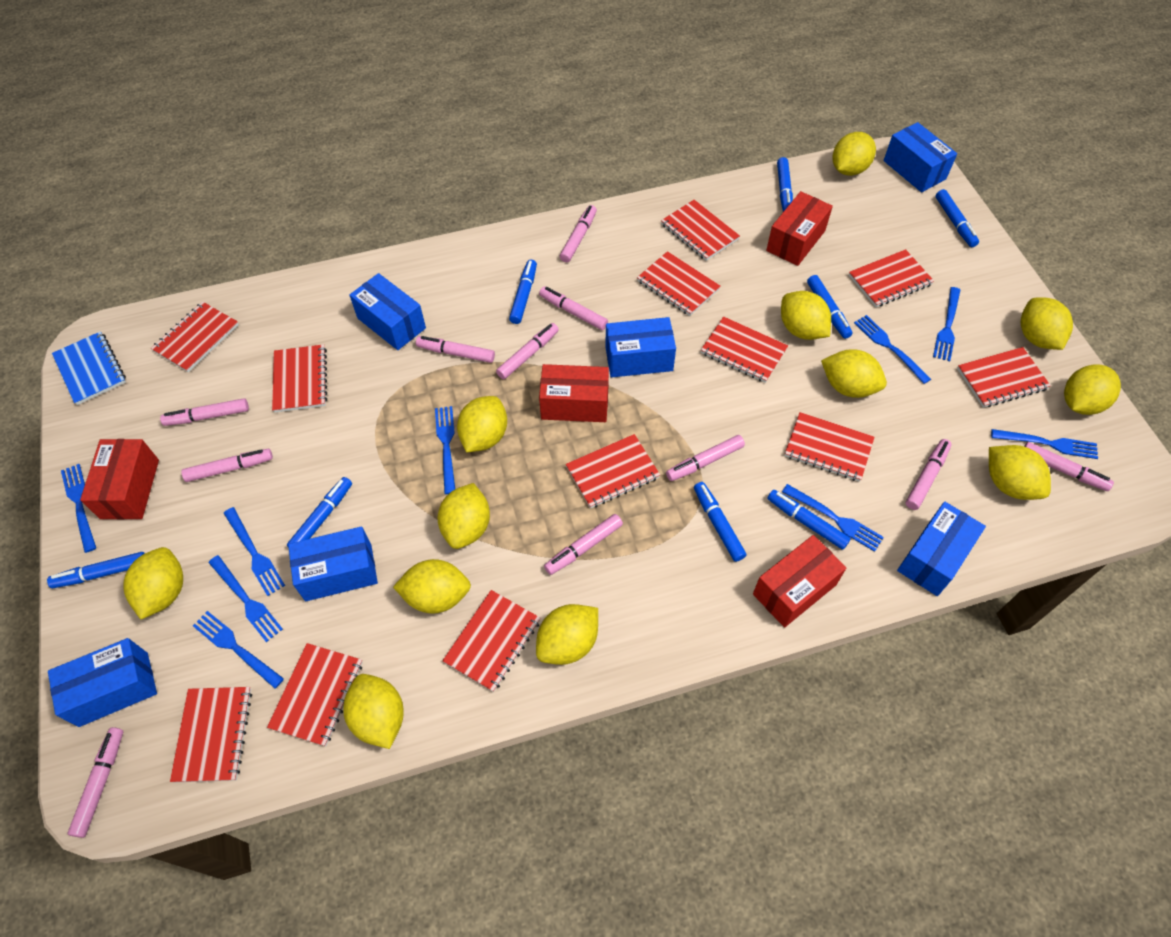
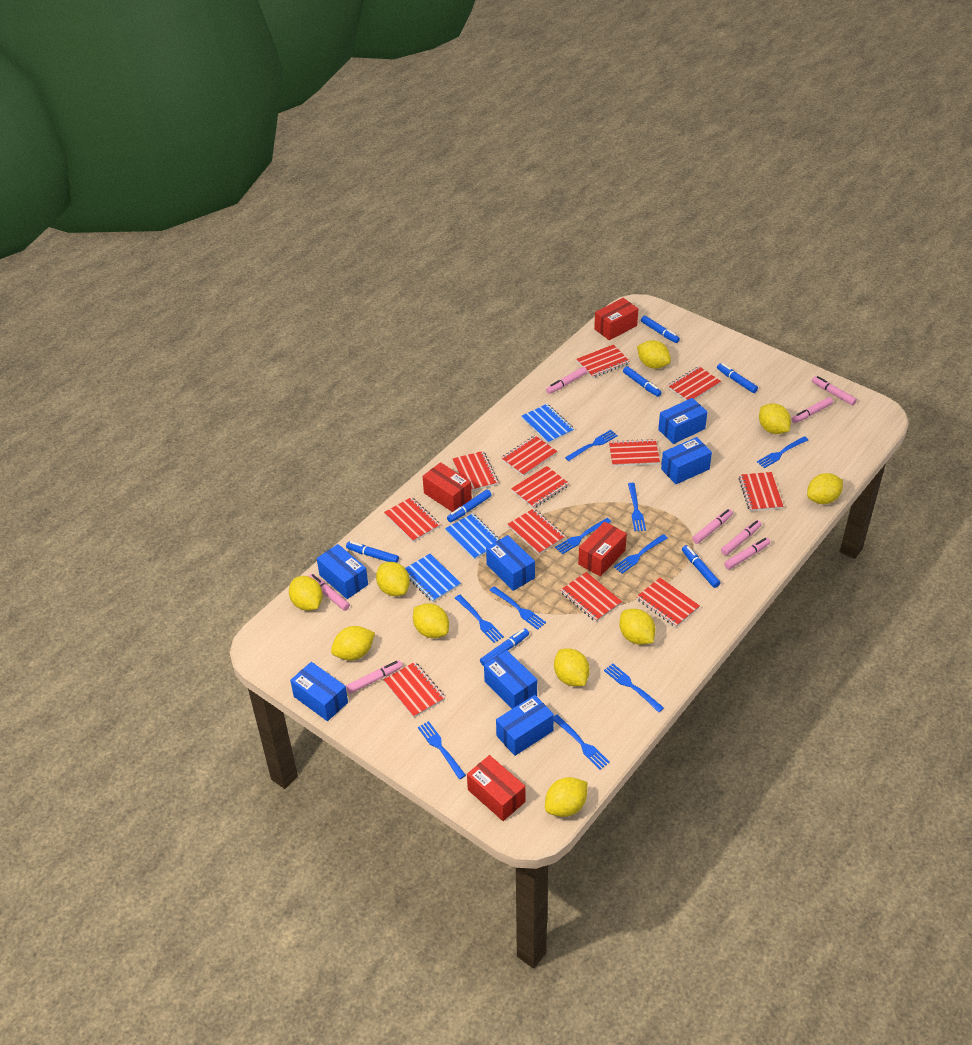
blue box: 6 -> 7
blue fork: 9 -> 10
blue marker: 8 -> 7
blue notebook: 1 -> 3
pink marker: 11 -> 8
yellow lemon: 12 -> 10

